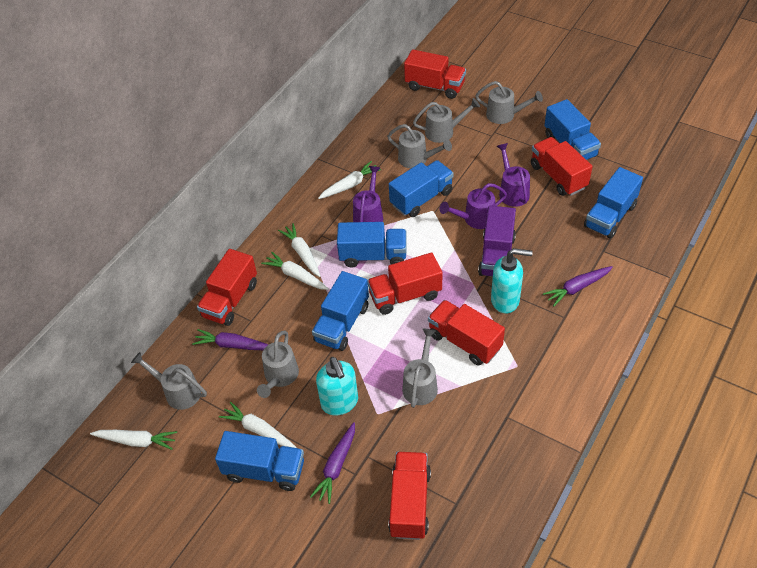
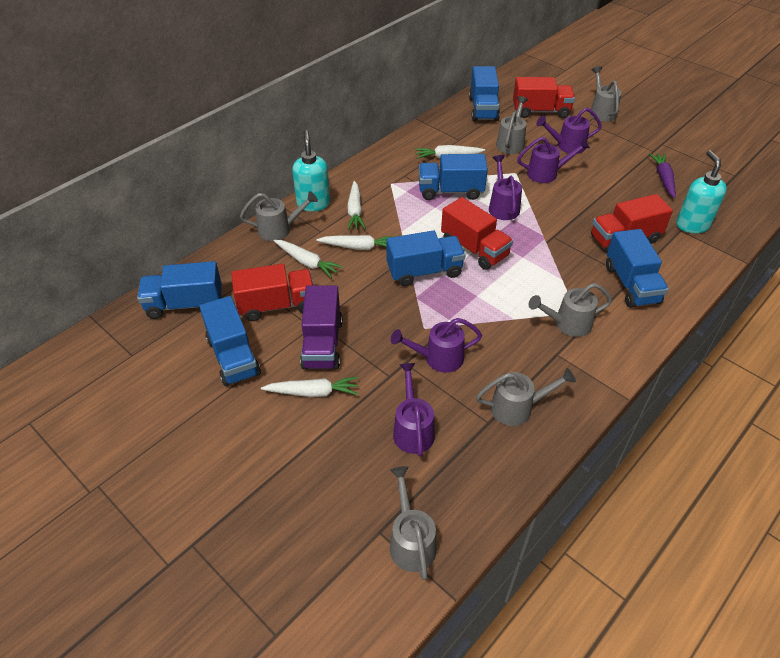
purple carrot: 3 -> 1
purple watering can: 3 -> 5
red truck: 6 -> 4

